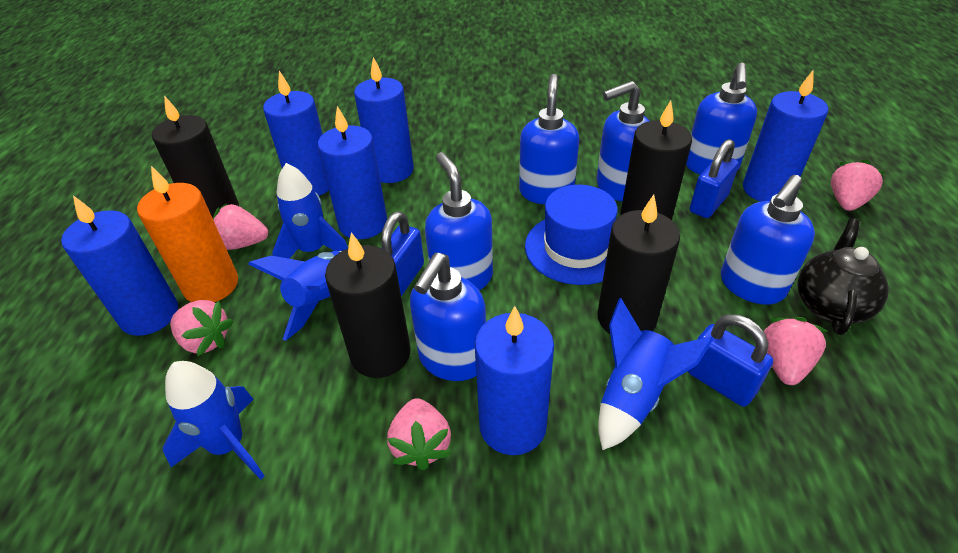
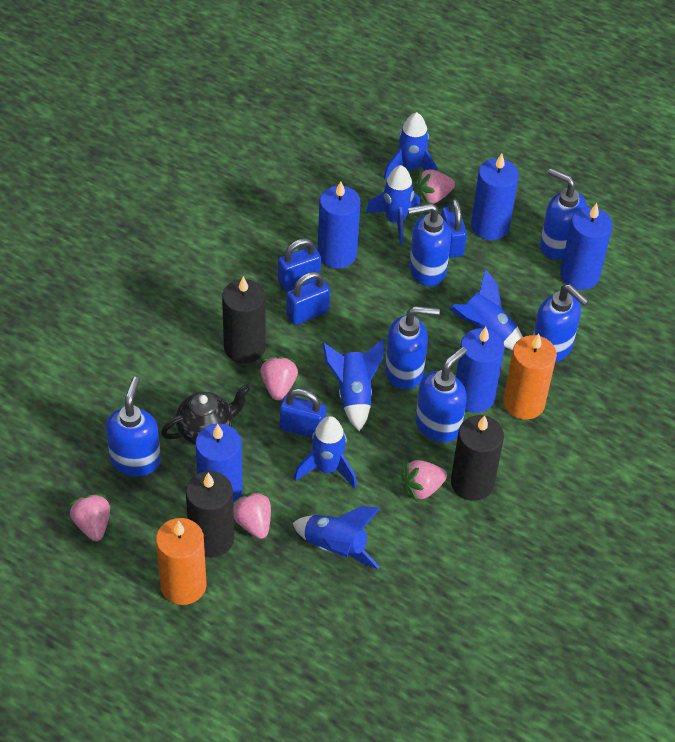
black candle: 4 -> 3
blue candle: 6 -> 5
blue hat: 1 -> 0
blue padlock: 3 -> 4
blue rocket: 4 -> 6
orange candle: 1 -> 2

